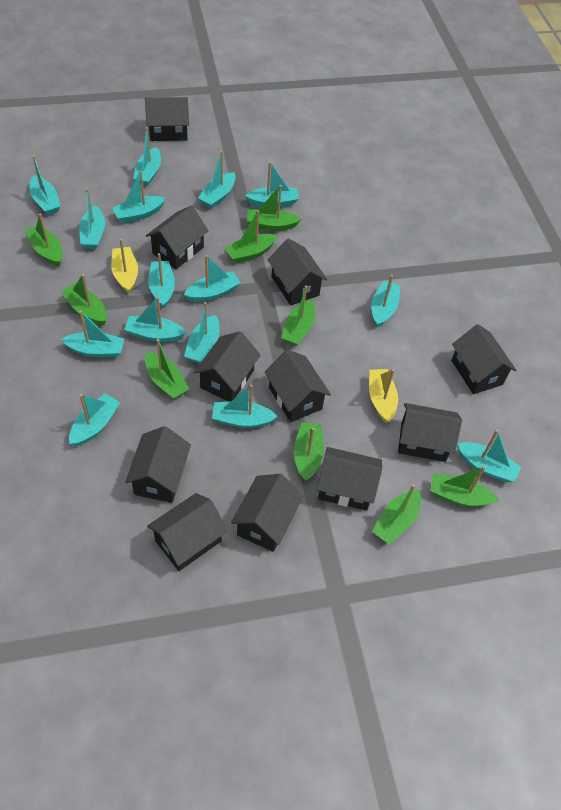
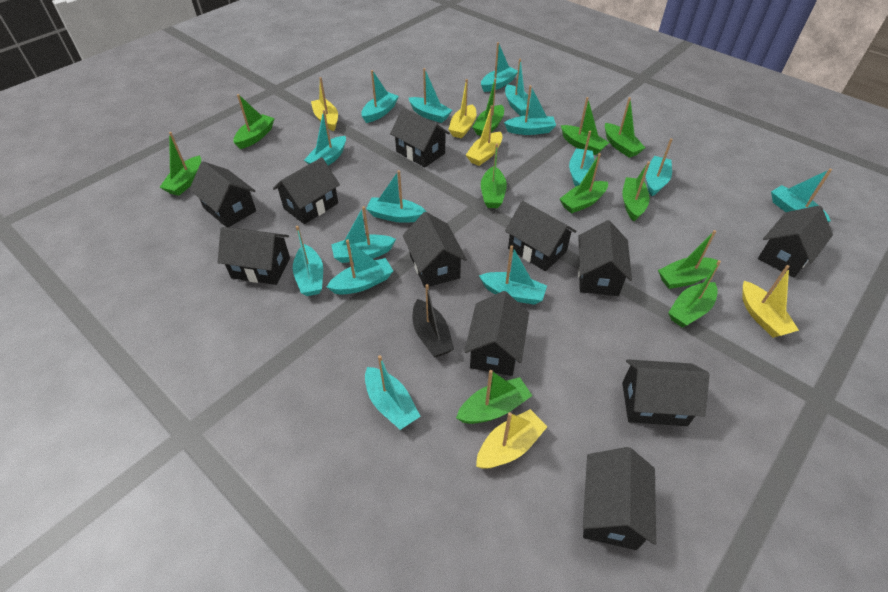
black boat: 0 -> 1
green boat: 9 -> 11
yellow boat: 2 -> 5

